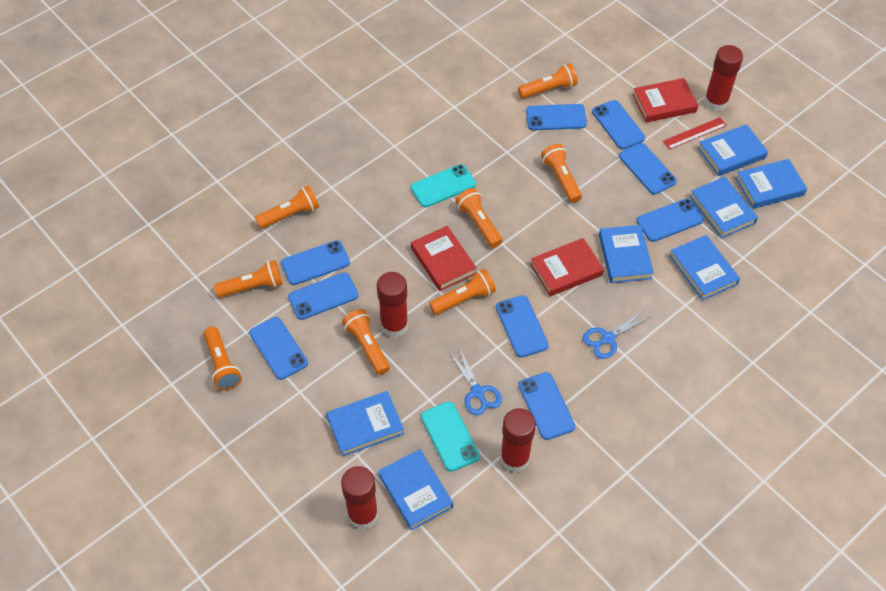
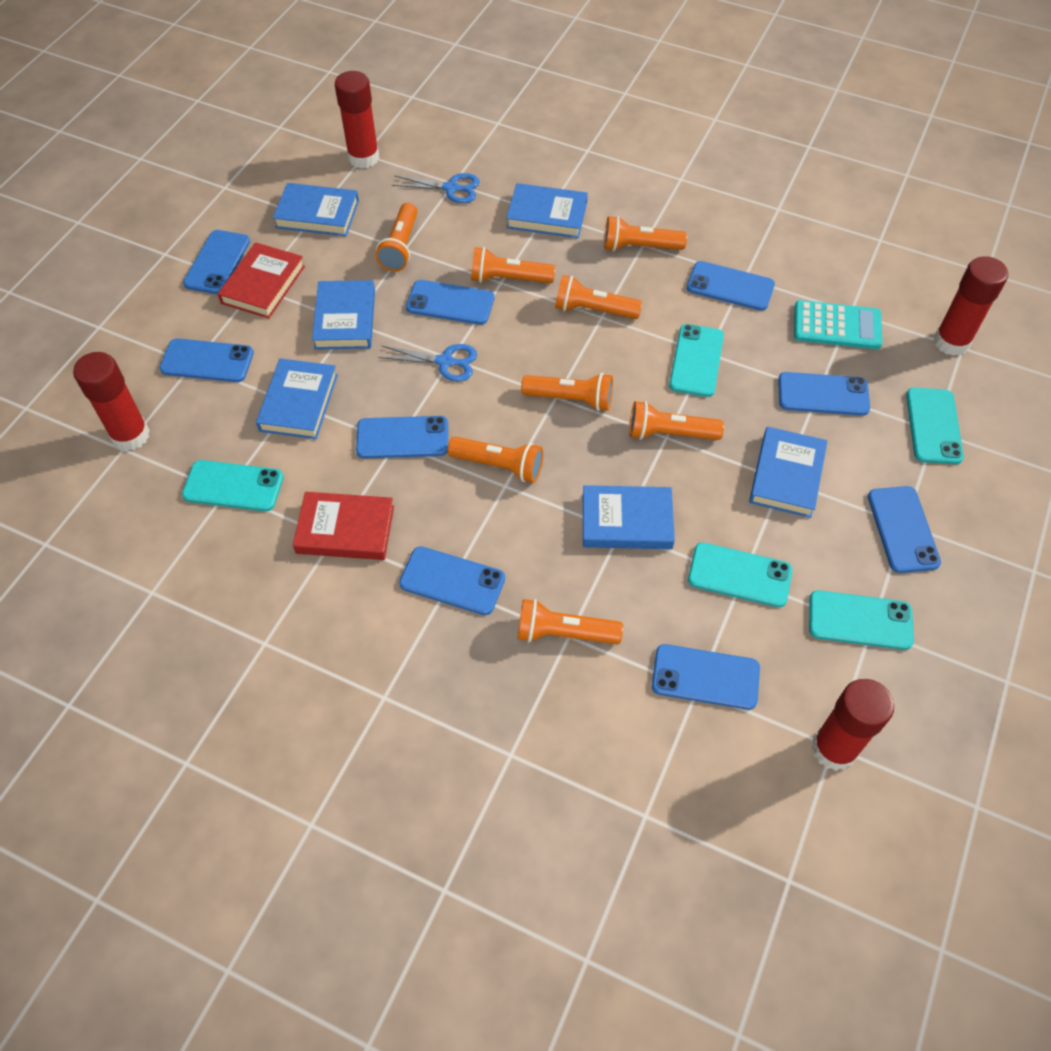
blue book: 7 -> 6
red book: 3 -> 2
red ruler: 1 -> 0
turquoise calculator: 0 -> 1
turquoise phone: 2 -> 5

